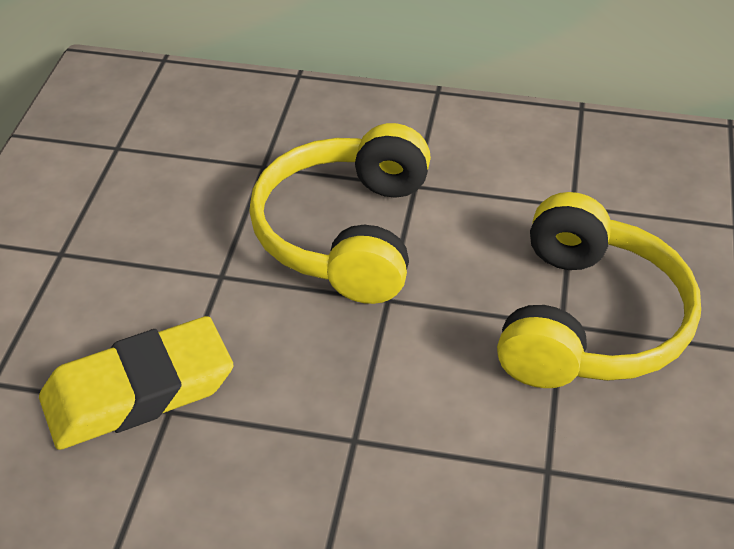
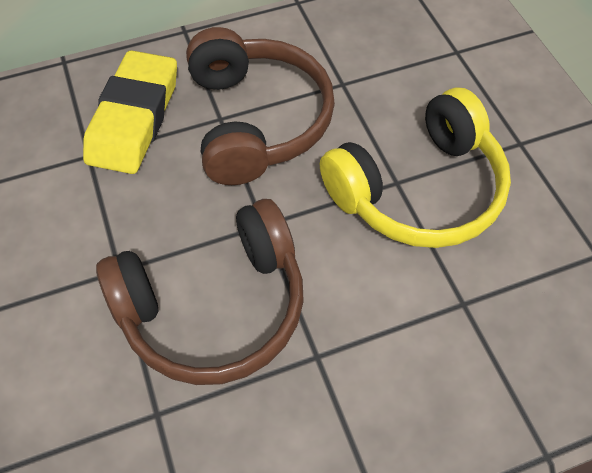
brown headphones: 0 -> 2
yellow headphones: 2 -> 1

